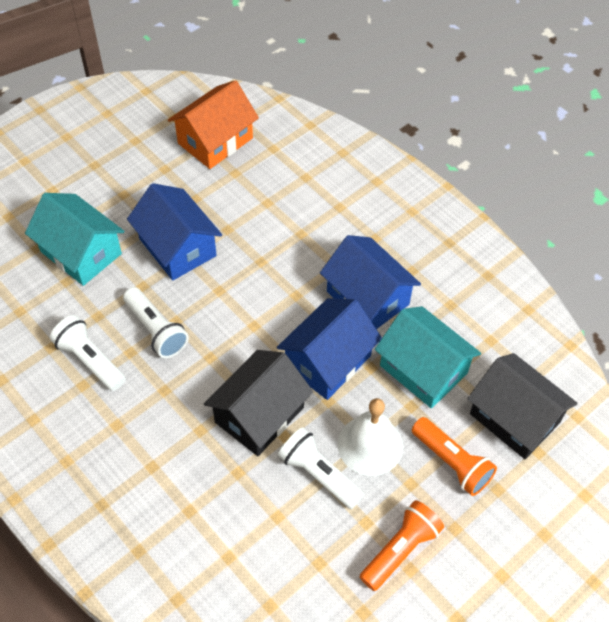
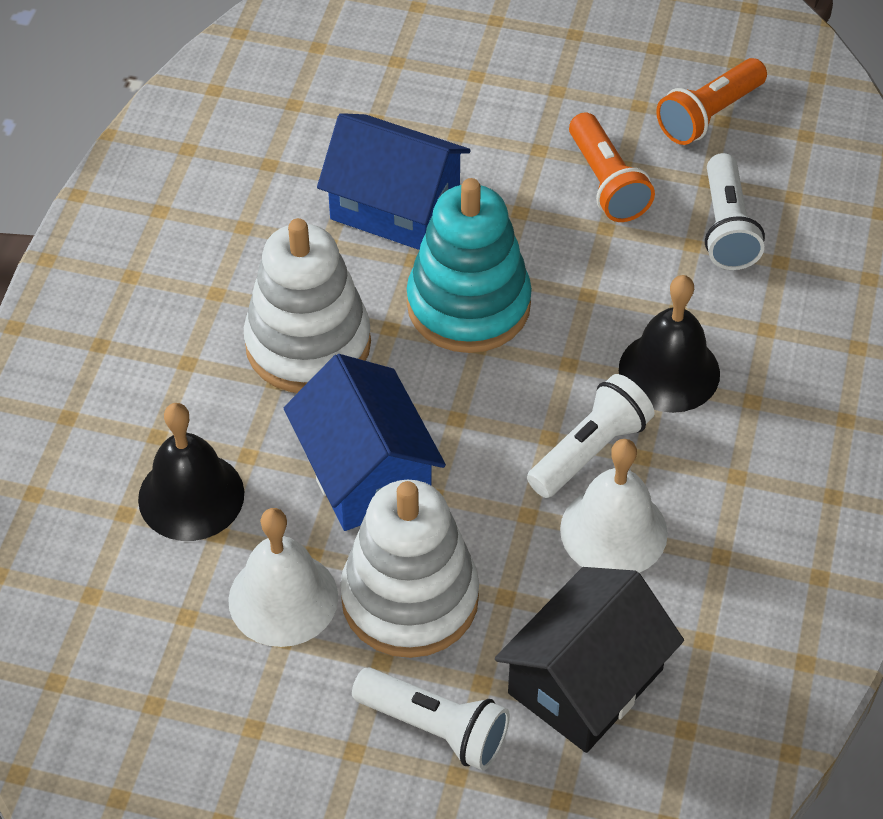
black bell: 0 -> 2
black house: 2 -> 1
blue house: 3 -> 2
orange house: 1 -> 0
turquoise house: 2 -> 0
turquoise stacking toy: 0 -> 1
white bell: 1 -> 2
white stacking toy: 0 -> 2

